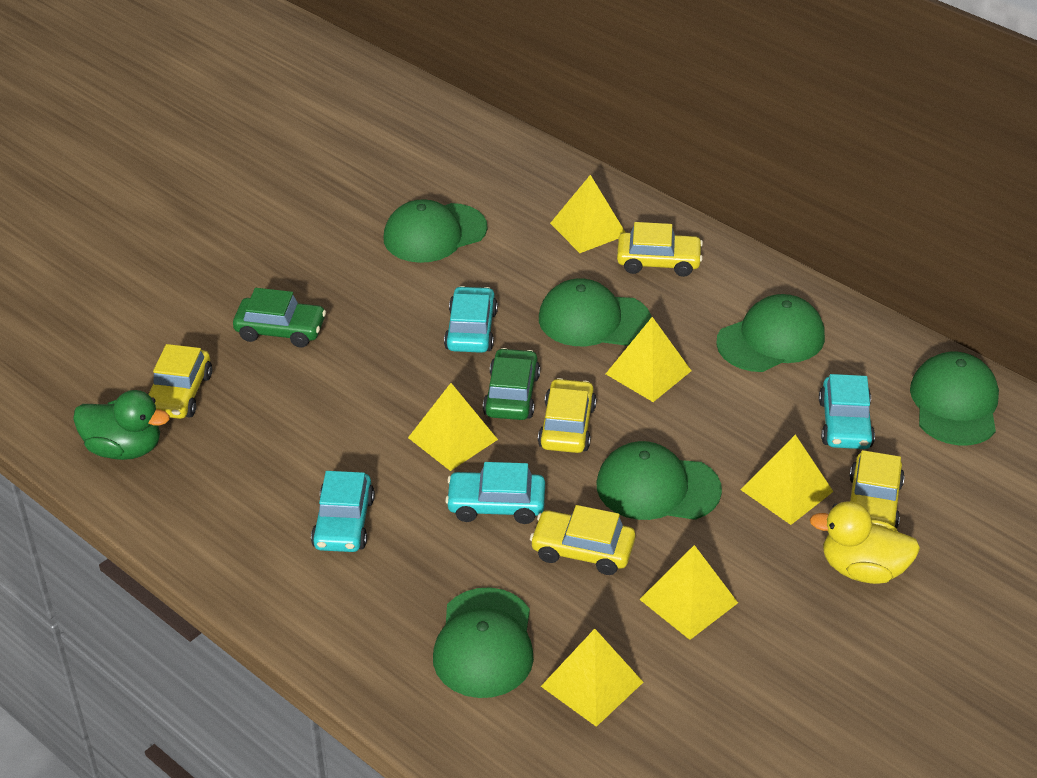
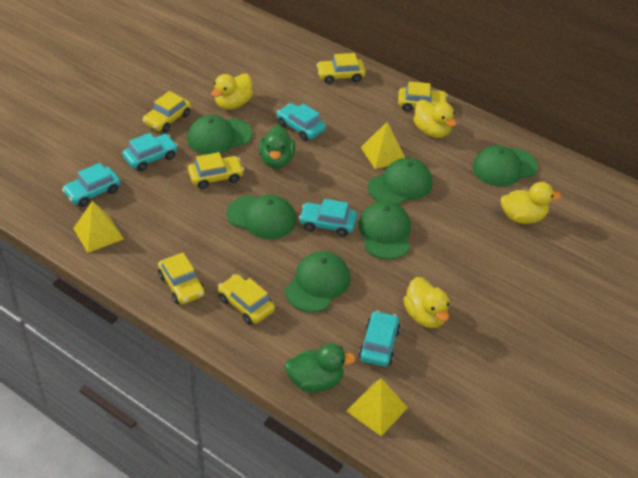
green car: 2 -> 0
green duck: 1 -> 2
turquoise car: 4 -> 5
yellow car: 5 -> 6
yellow duck: 1 -> 4
yellow pyramid: 6 -> 3

